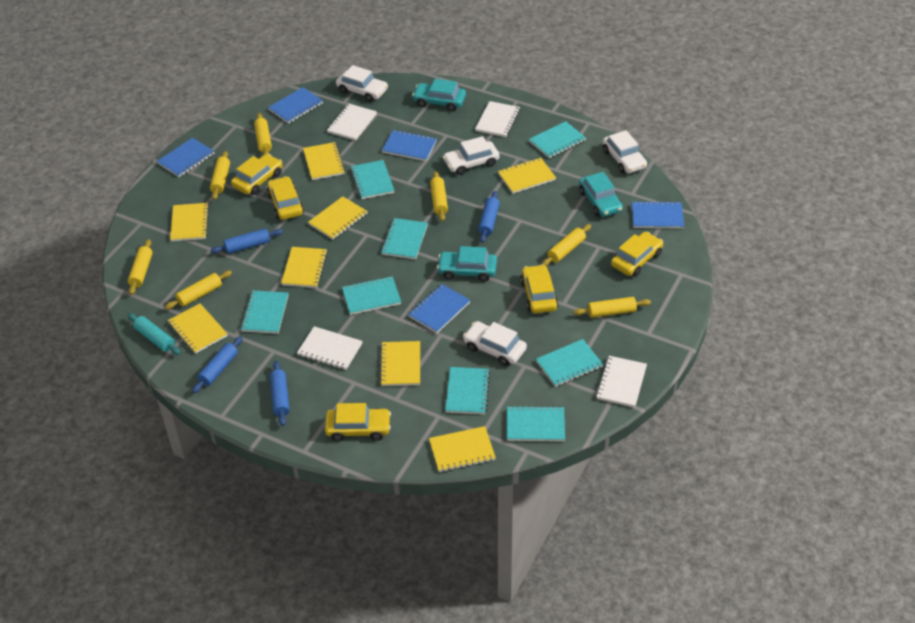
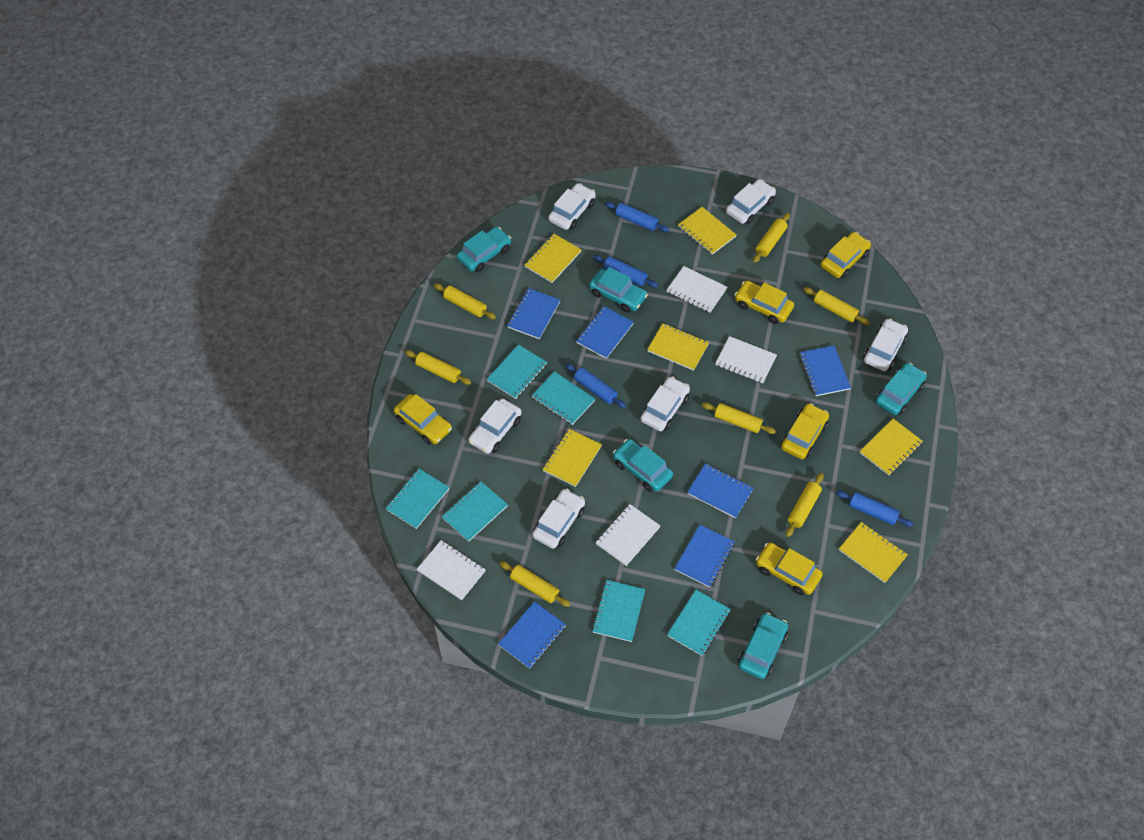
blue notebook: 5 -> 6
turquoise car: 3 -> 5
turquoise notebook: 8 -> 6
turquoise rolling pin: 1 -> 0
white car: 4 -> 6
yellow notebook: 8 -> 6

